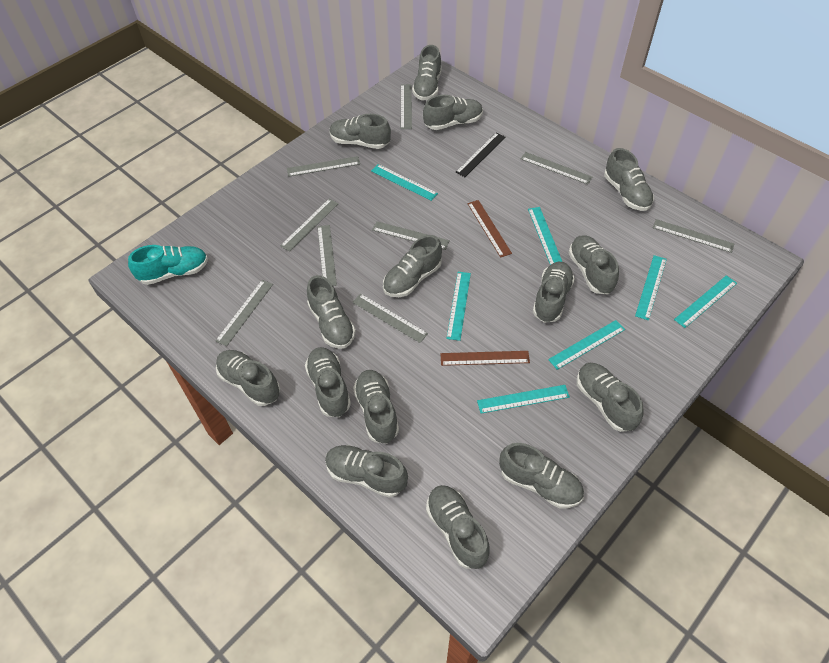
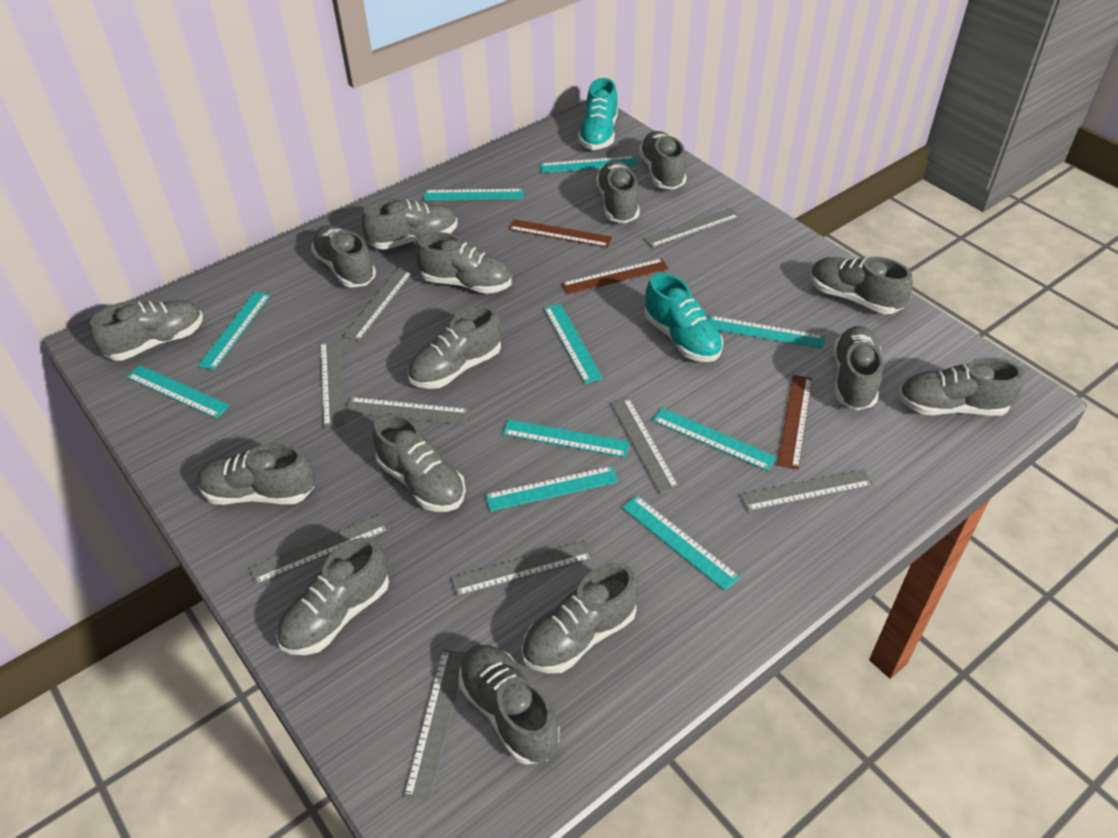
black ruler: 1 -> 0
brown ruler: 2 -> 3
turquoise ruler: 7 -> 10
turquoise shoe: 1 -> 2

